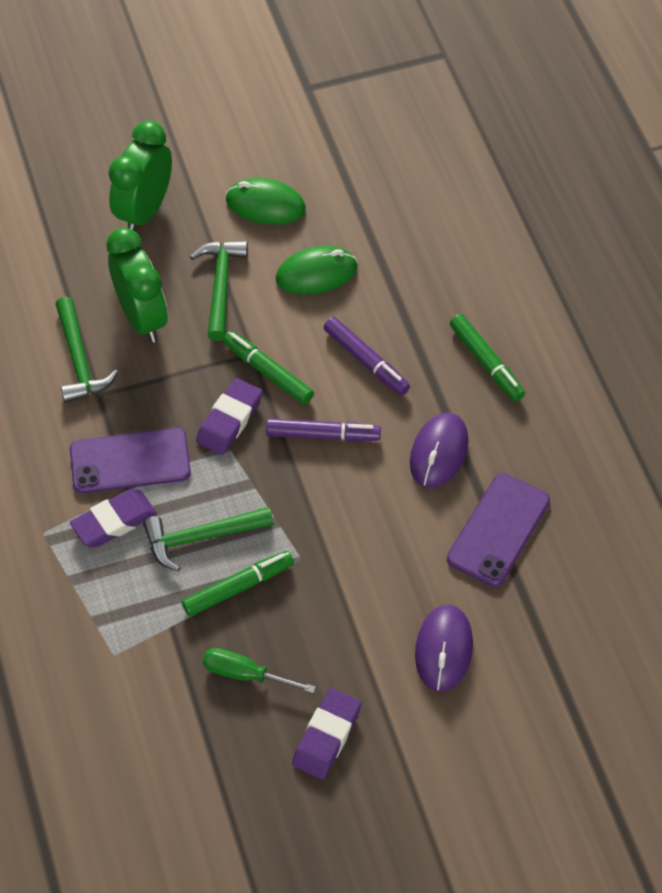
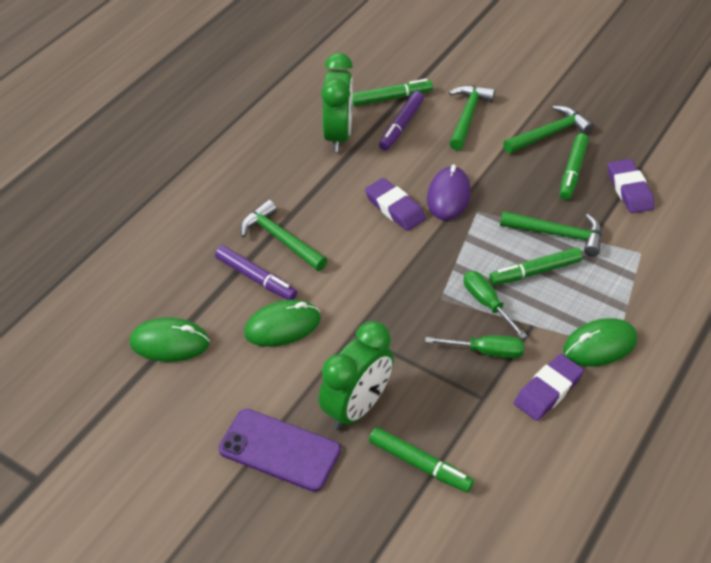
green hammer: 3 -> 4
green marker: 3 -> 4
green mouse: 2 -> 3
green screwdriver: 1 -> 2
purple mouse: 2 -> 1
purple phone: 2 -> 1

